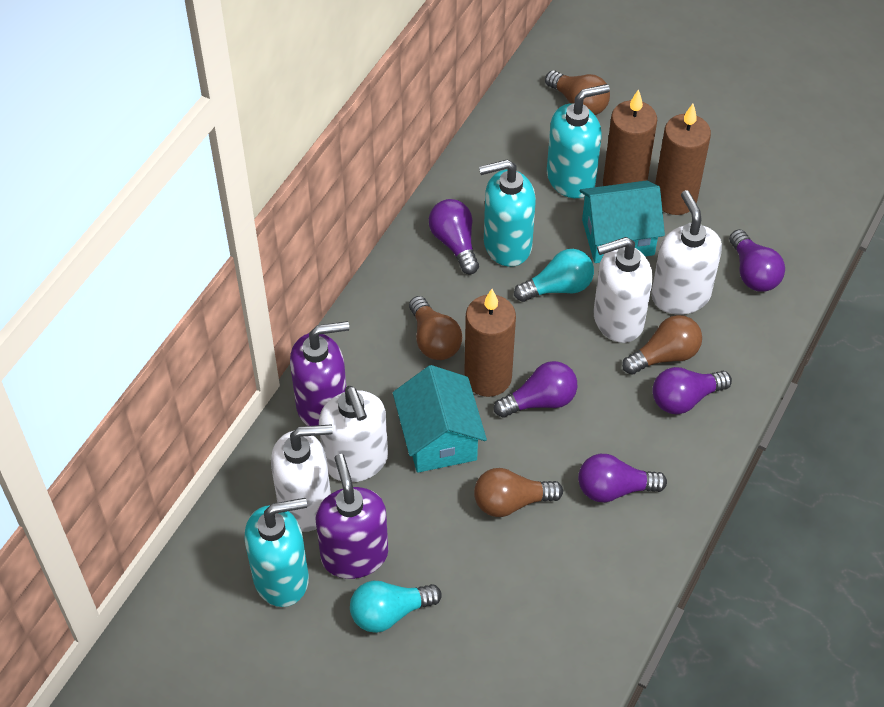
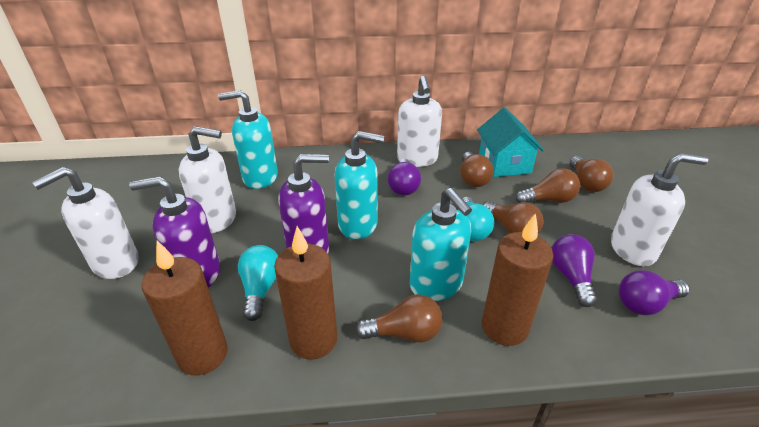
brown light bulb: 4 -> 5
purple light bulb: 5 -> 3
turquoise house: 2 -> 1

